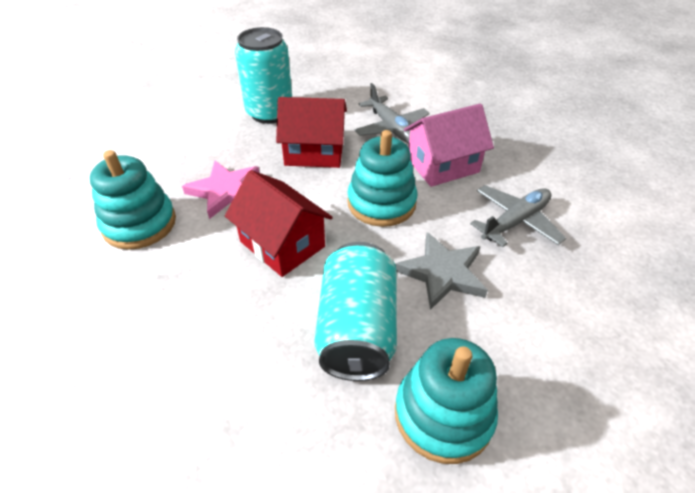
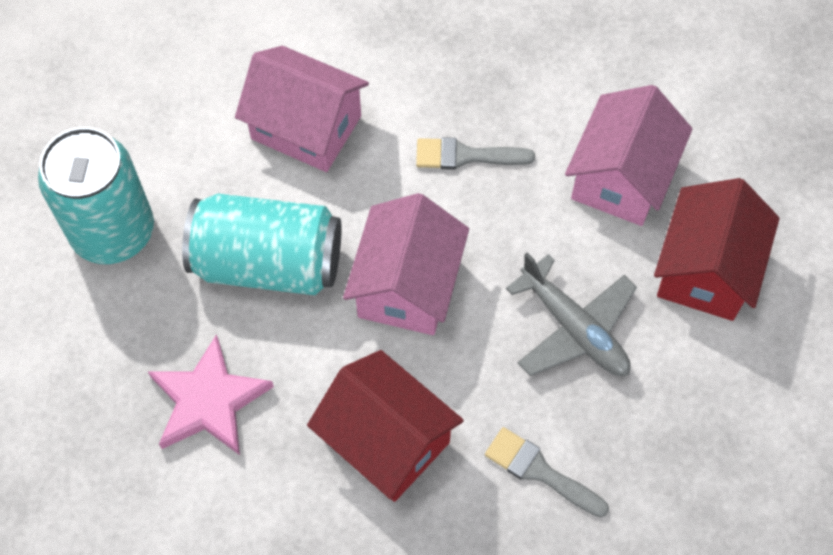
grey brush: 0 -> 2
grey plane: 2 -> 1
grey star: 1 -> 0
pink house: 1 -> 3
turquoise stacking toy: 3 -> 0

